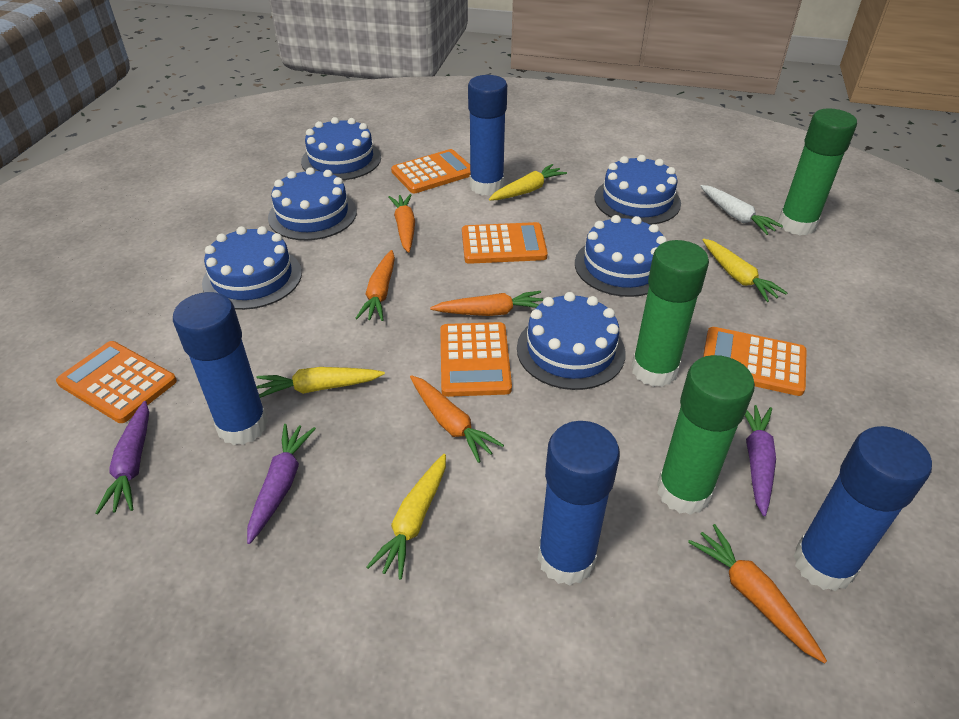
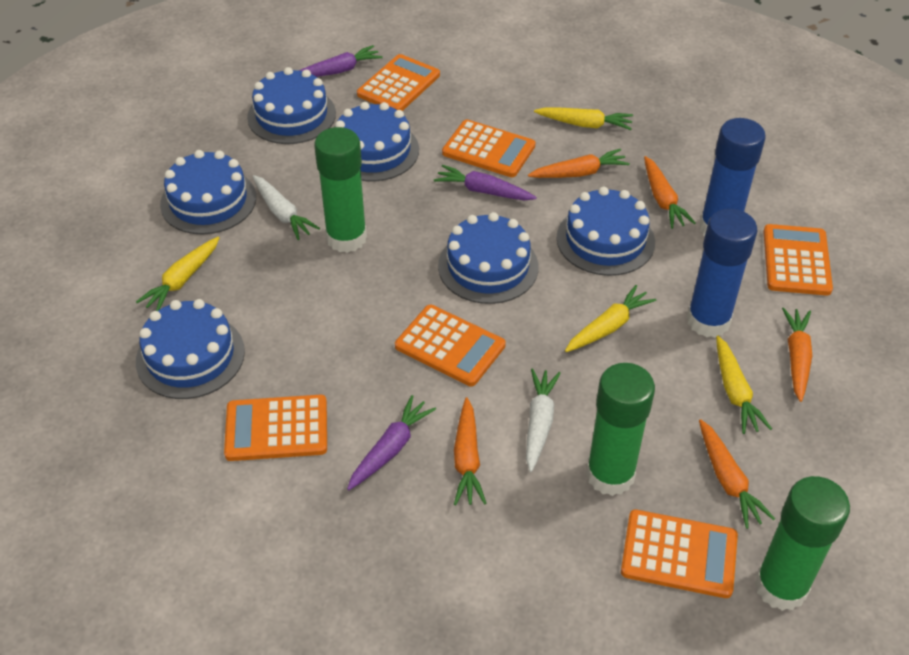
blue glue stick: 4 -> 2
orange calculator: 5 -> 6
white carrot: 1 -> 2

